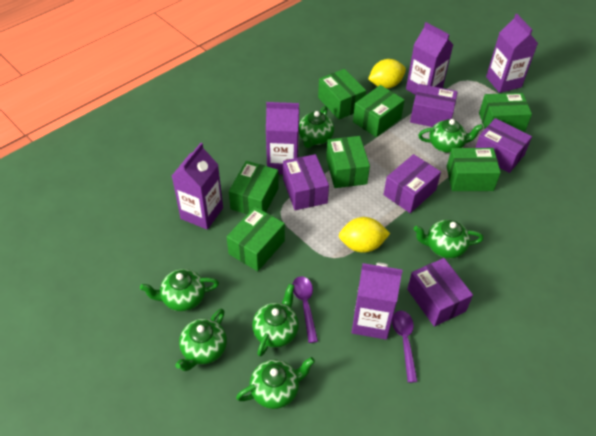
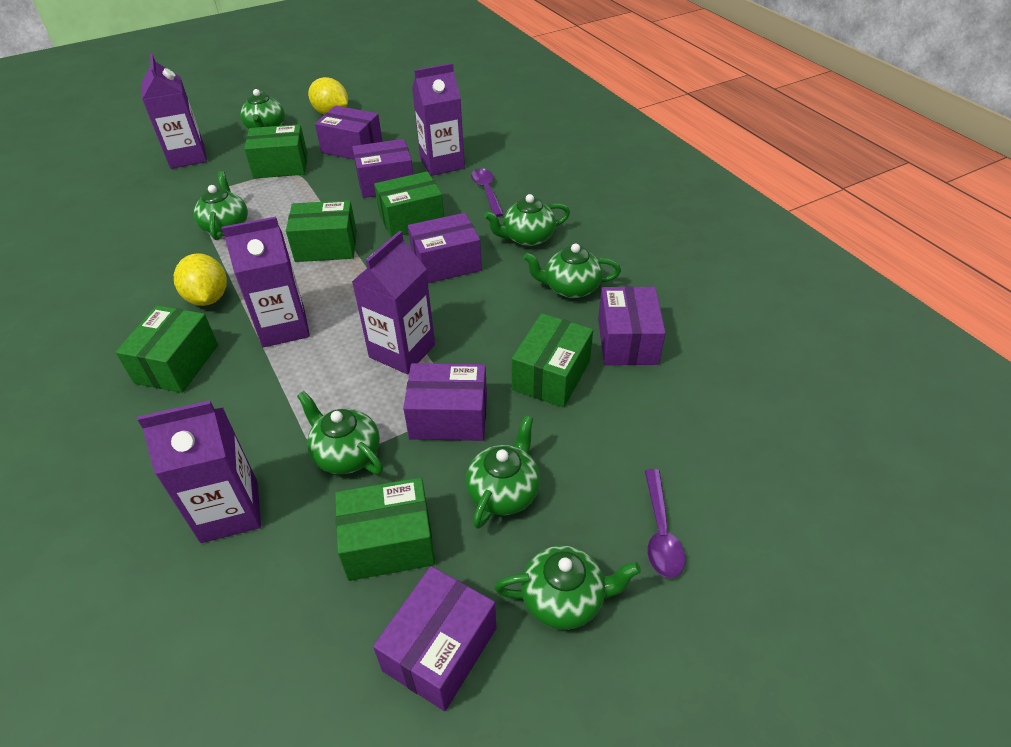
green box: 7 -> 6
purple box: 5 -> 6

